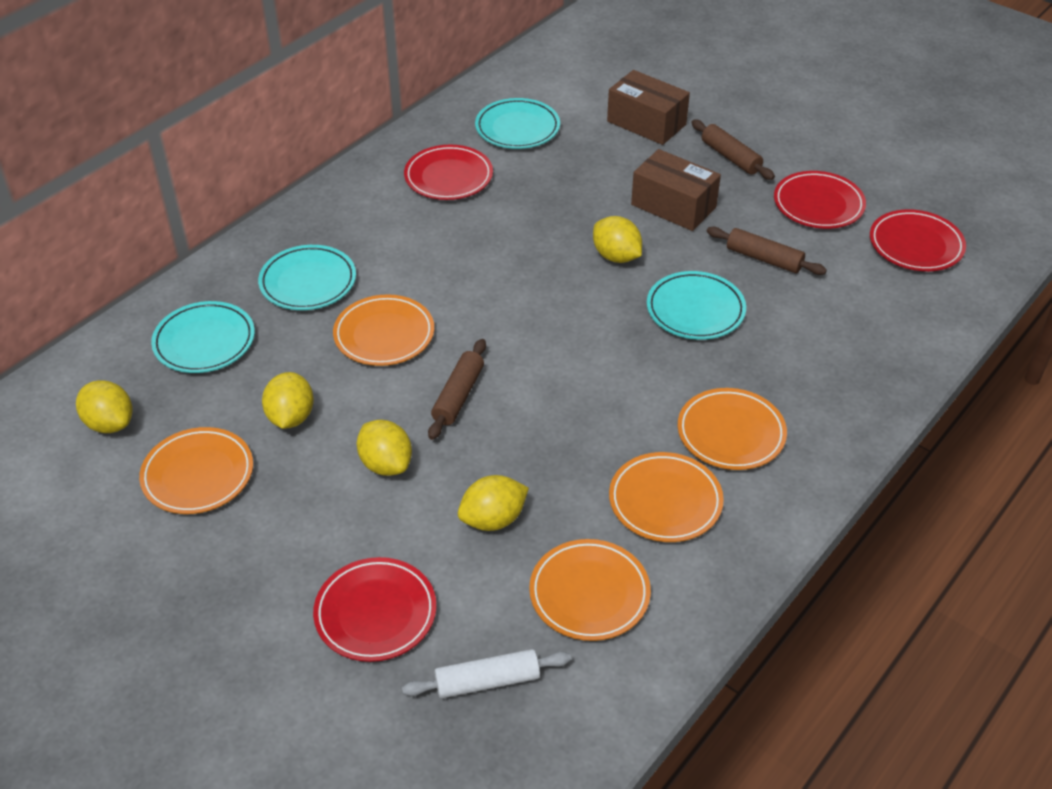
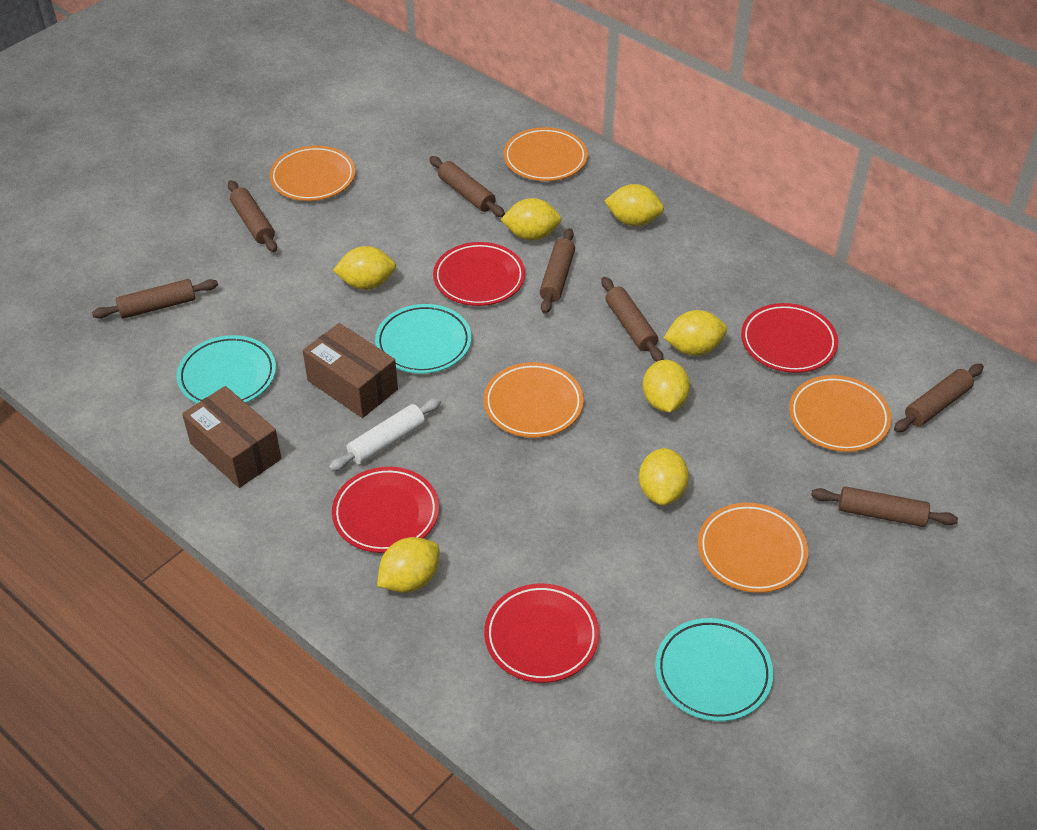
brown rolling pin: 3 -> 7
turquoise plate: 4 -> 3
yellow lemon: 5 -> 7

